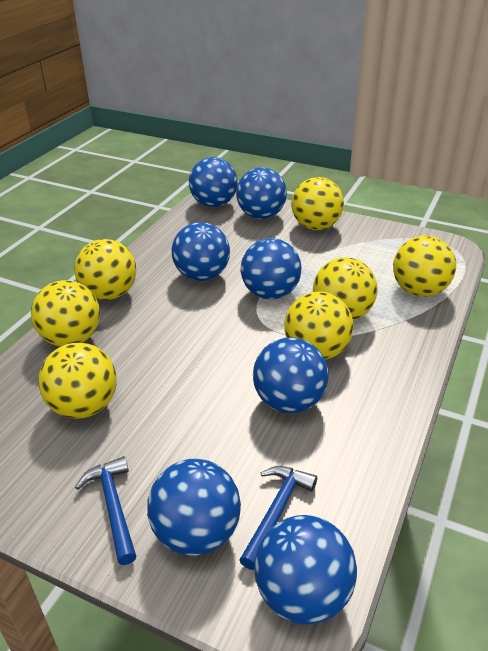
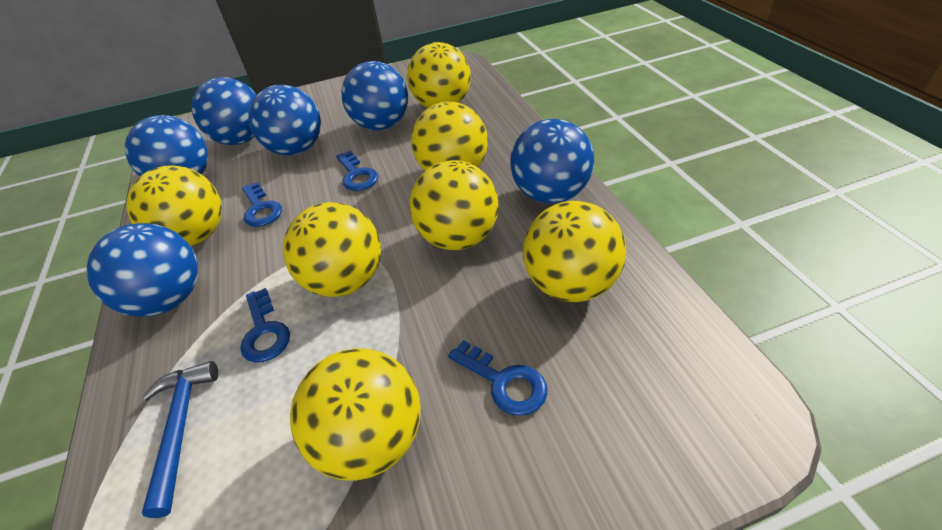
blue ball: 7 -> 6
blue hammer: 2 -> 1
blue key: 0 -> 4

